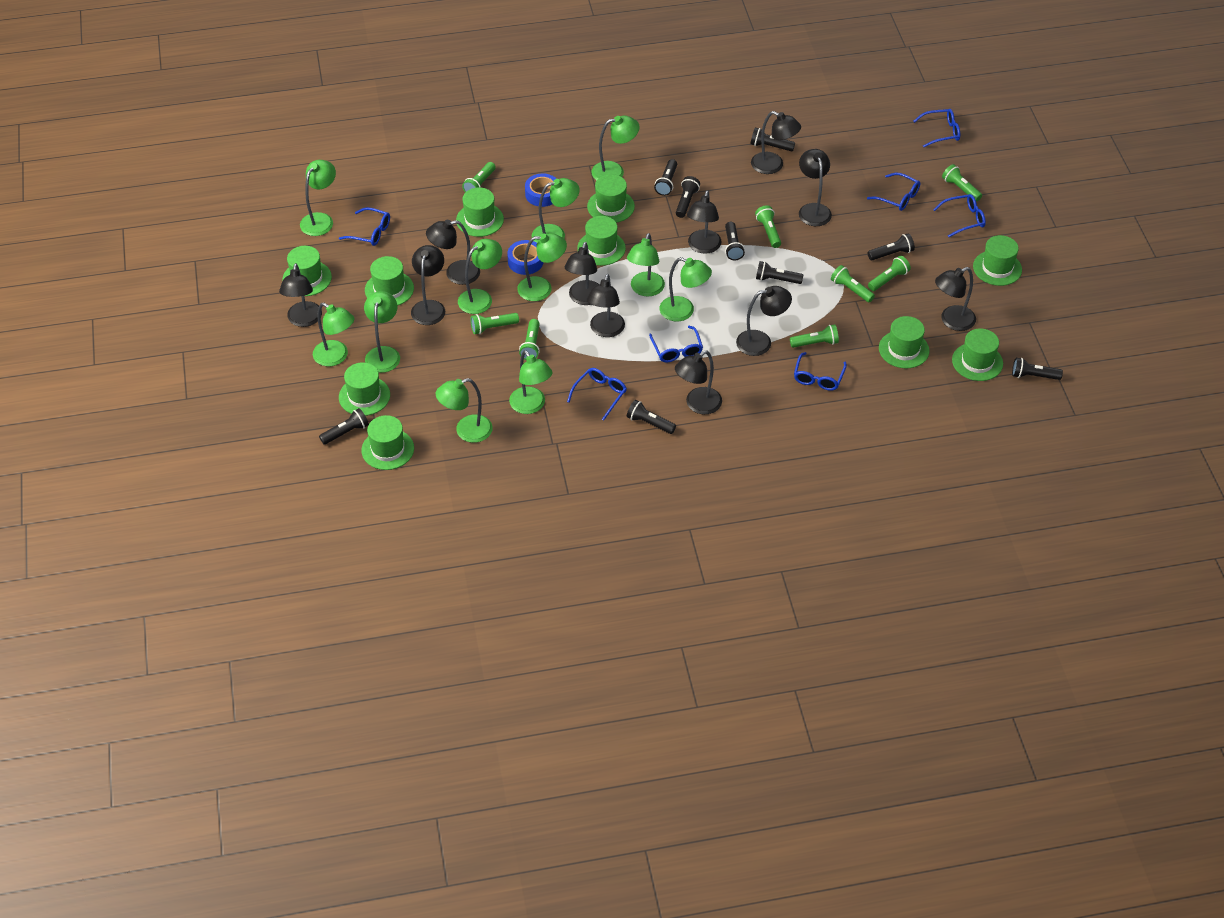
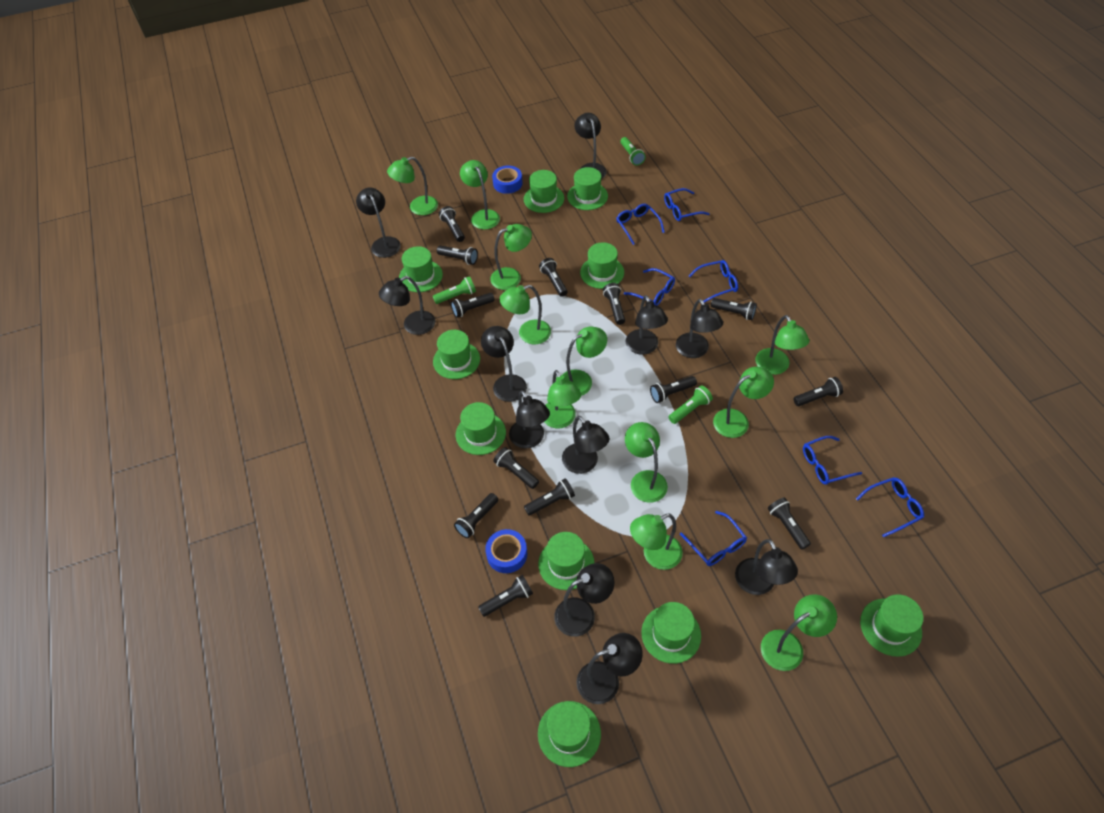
black flashlight: 9 -> 13
green flashlight: 8 -> 3

